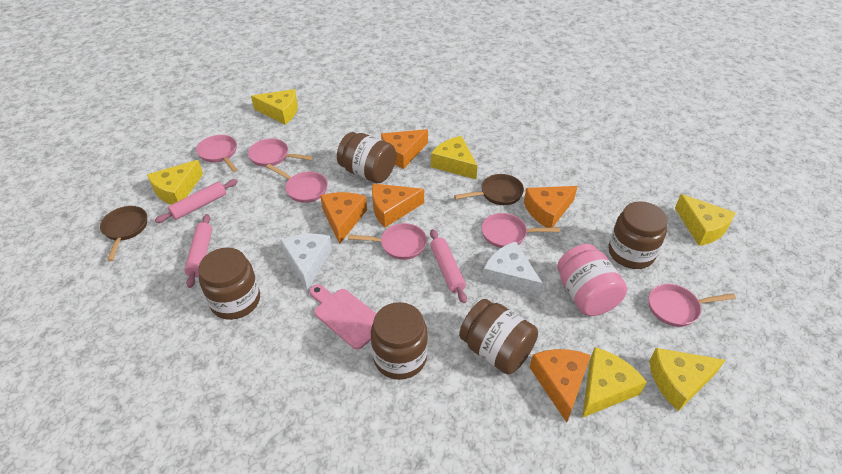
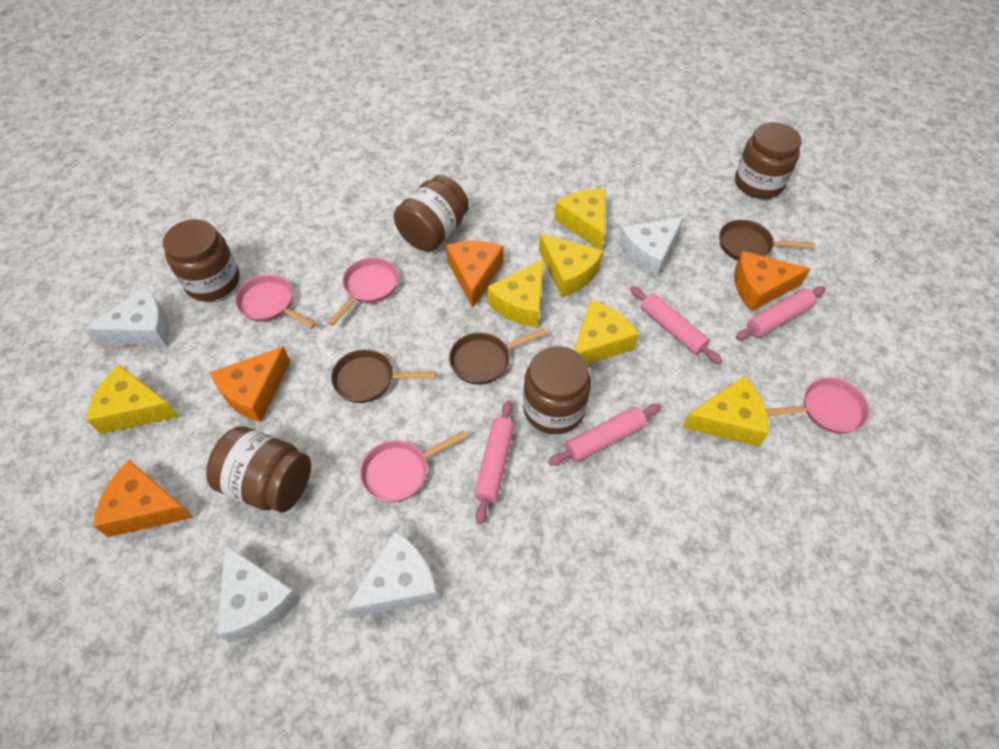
brown pan: 2 -> 3
orange cheese: 5 -> 4
pink cutting board: 1 -> 0
pink jar: 1 -> 0
pink pan: 6 -> 4
pink rolling pin: 3 -> 4
white cheese: 2 -> 4

